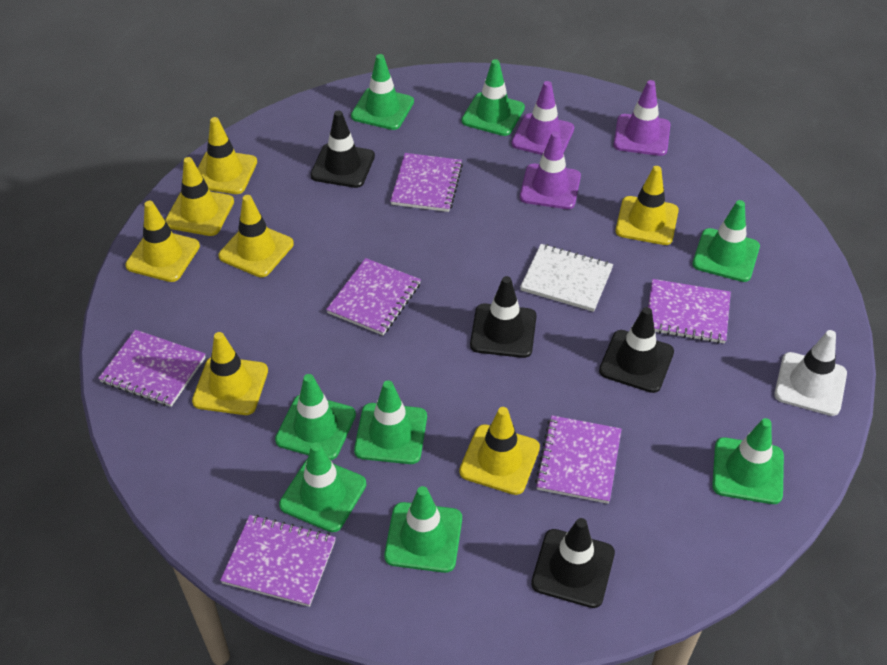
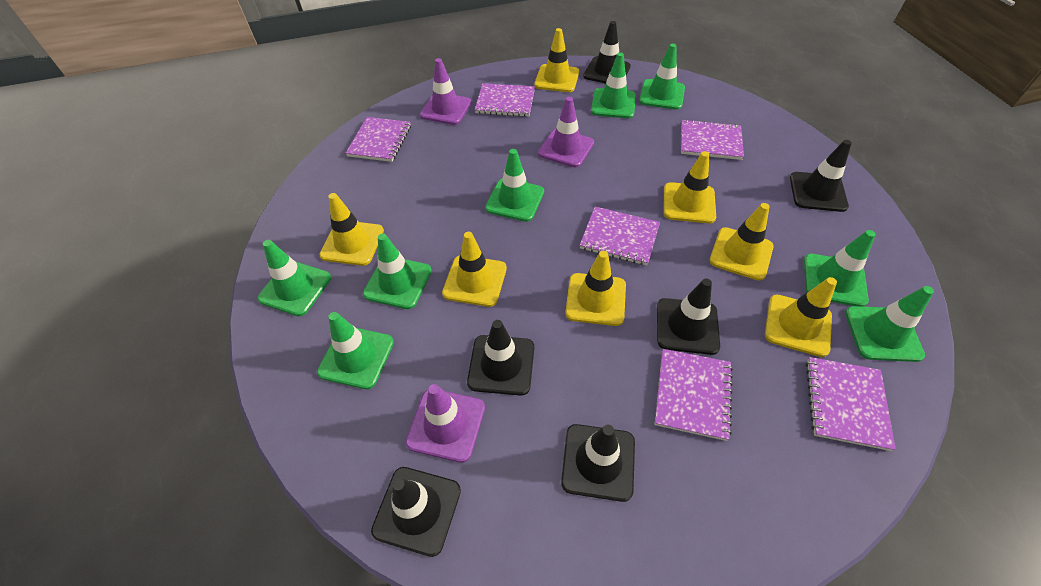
black traffic cone: 4 -> 6
white notebook: 1 -> 0
white traffic cone: 1 -> 0

